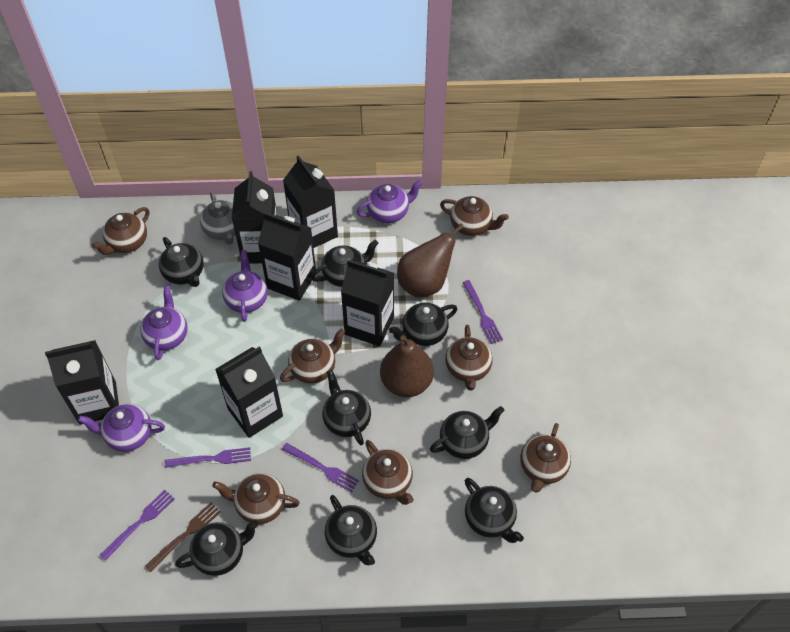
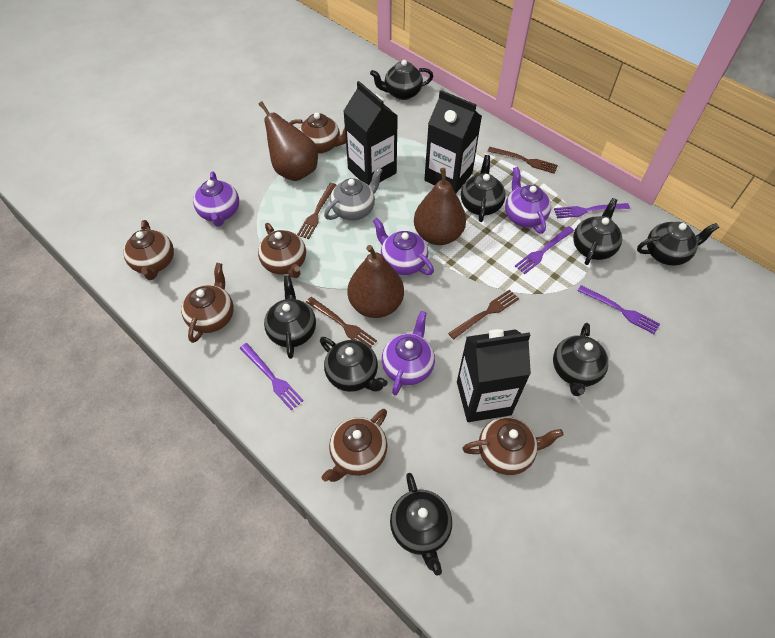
black carton: 6 -> 3
brown fork: 1 -> 4
brown pear: 2 -> 3
brown teapot: 7 -> 6

